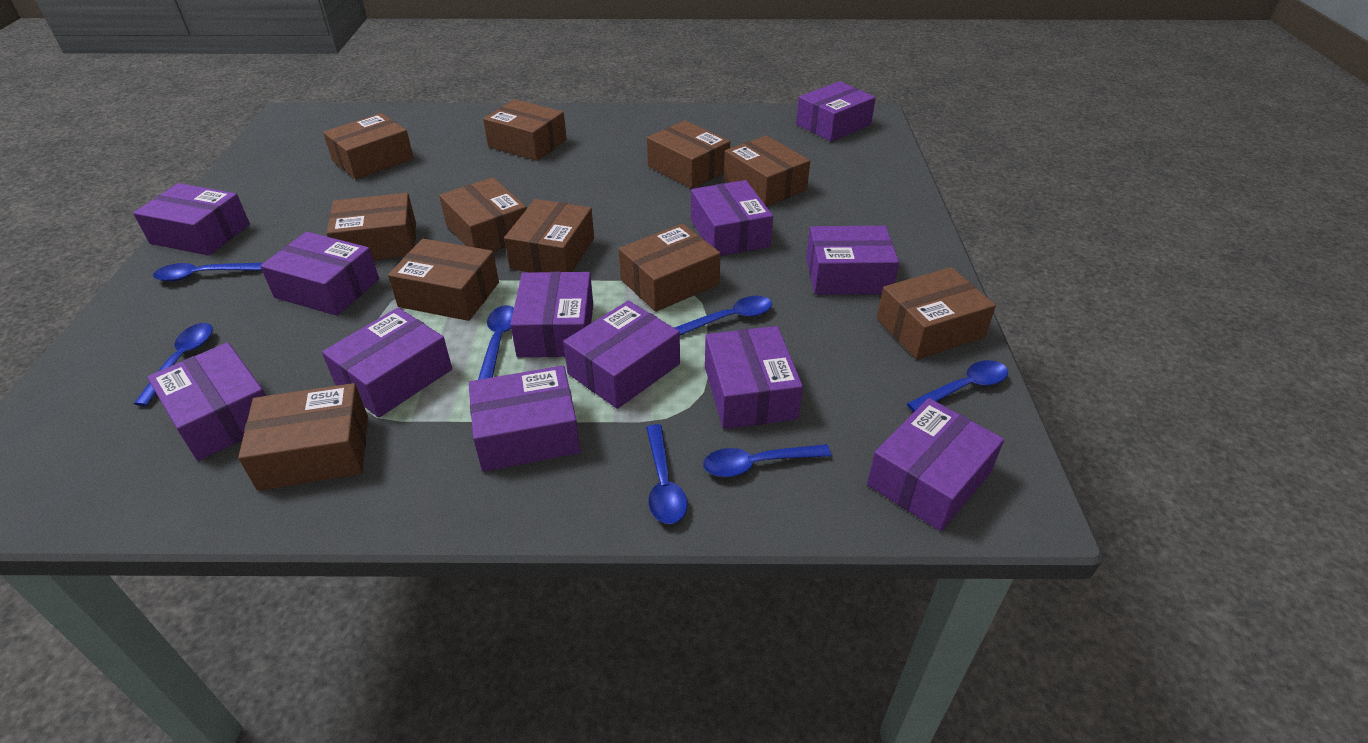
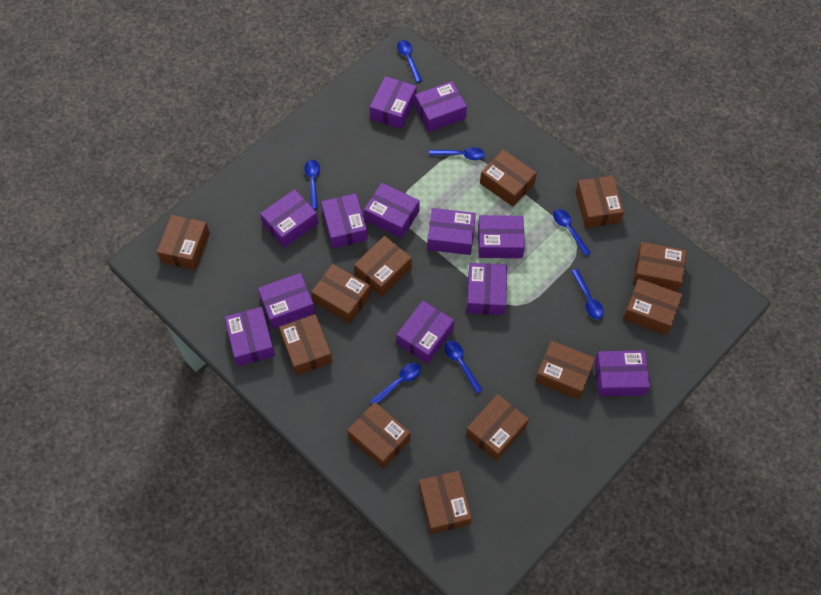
brown box: 11 -> 12

